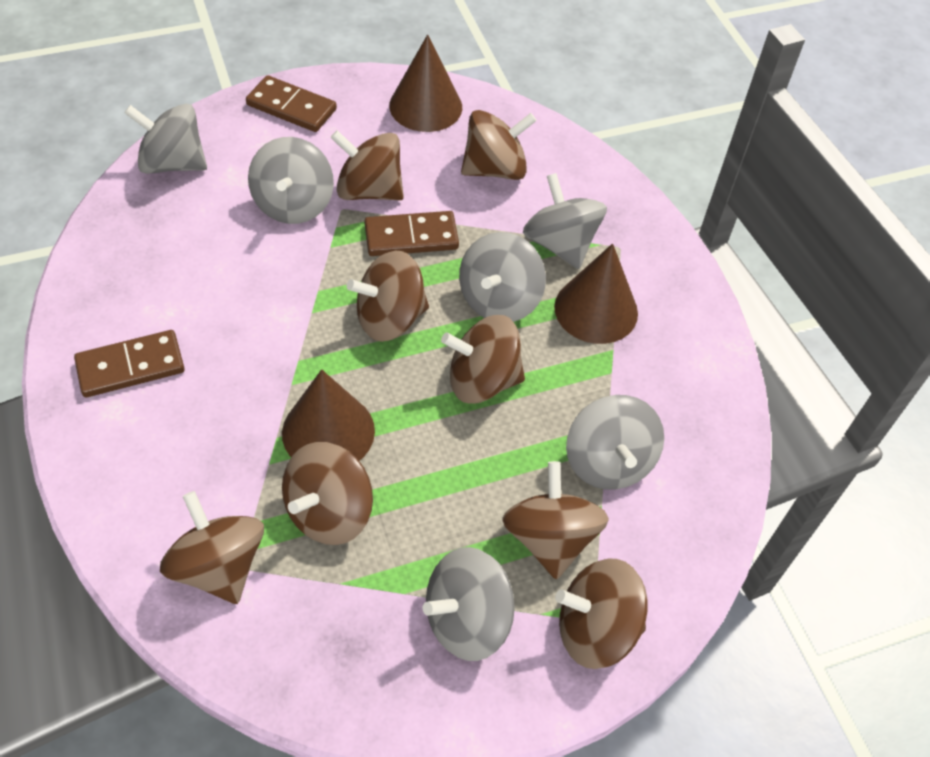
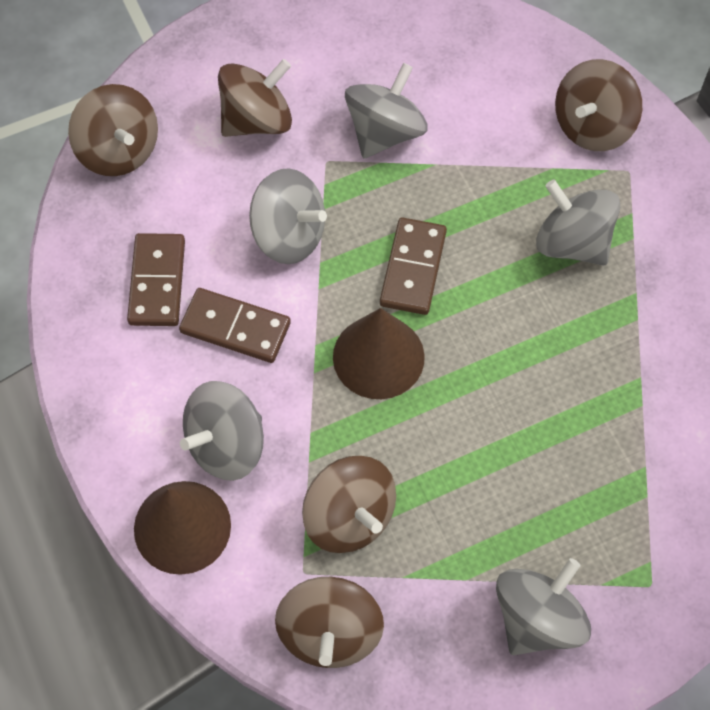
brown cone: 3 -> 2
brown spinning top: 8 -> 5
grey spinning top: 6 -> 5

